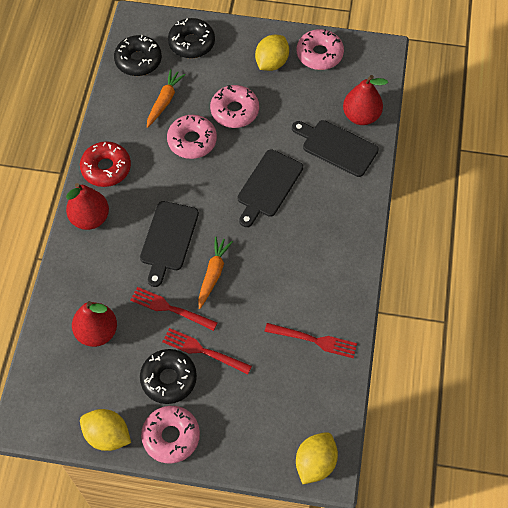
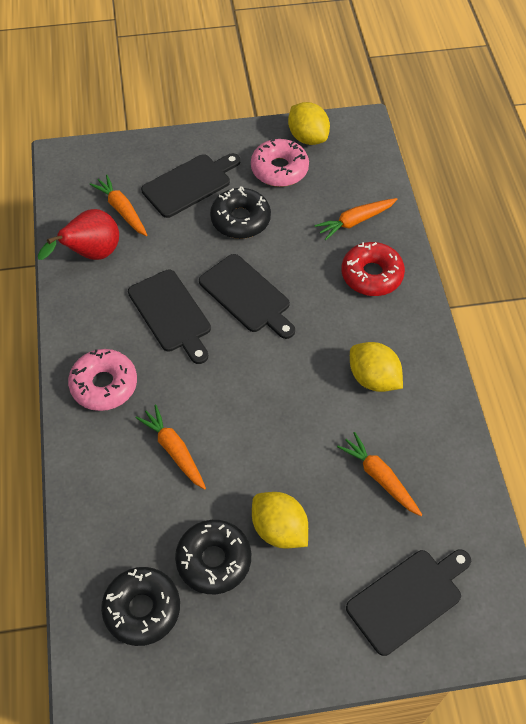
black cutting board: 3 -> 4
orange carrot: 2 -> 4
pink donut: 4 -> 2
red fork: 3 -> 0
red pear: 3 -> 1

